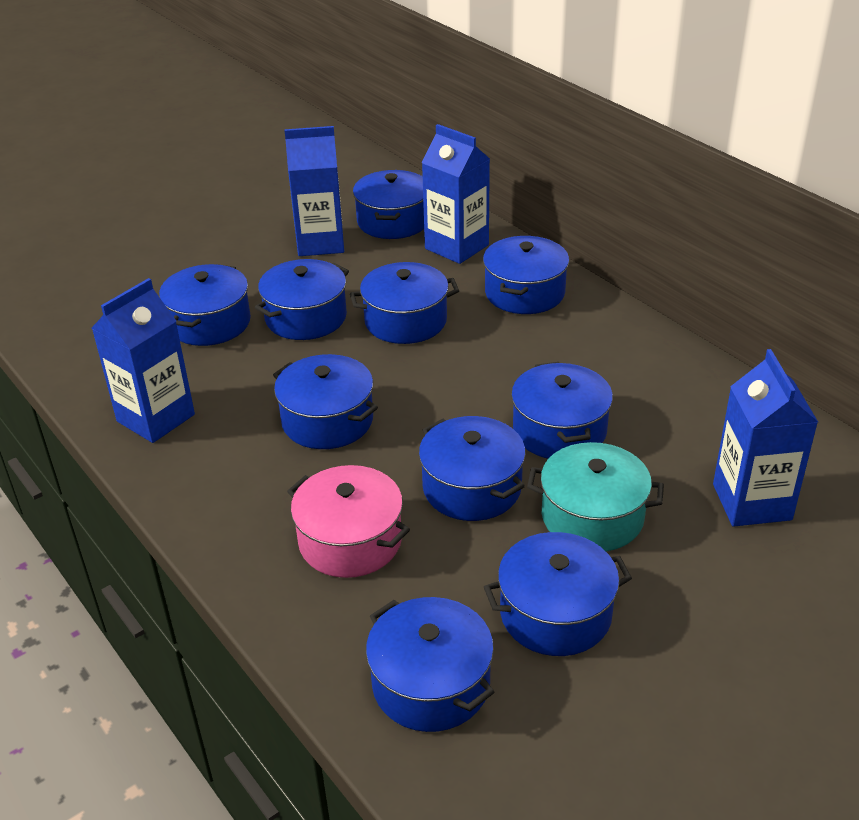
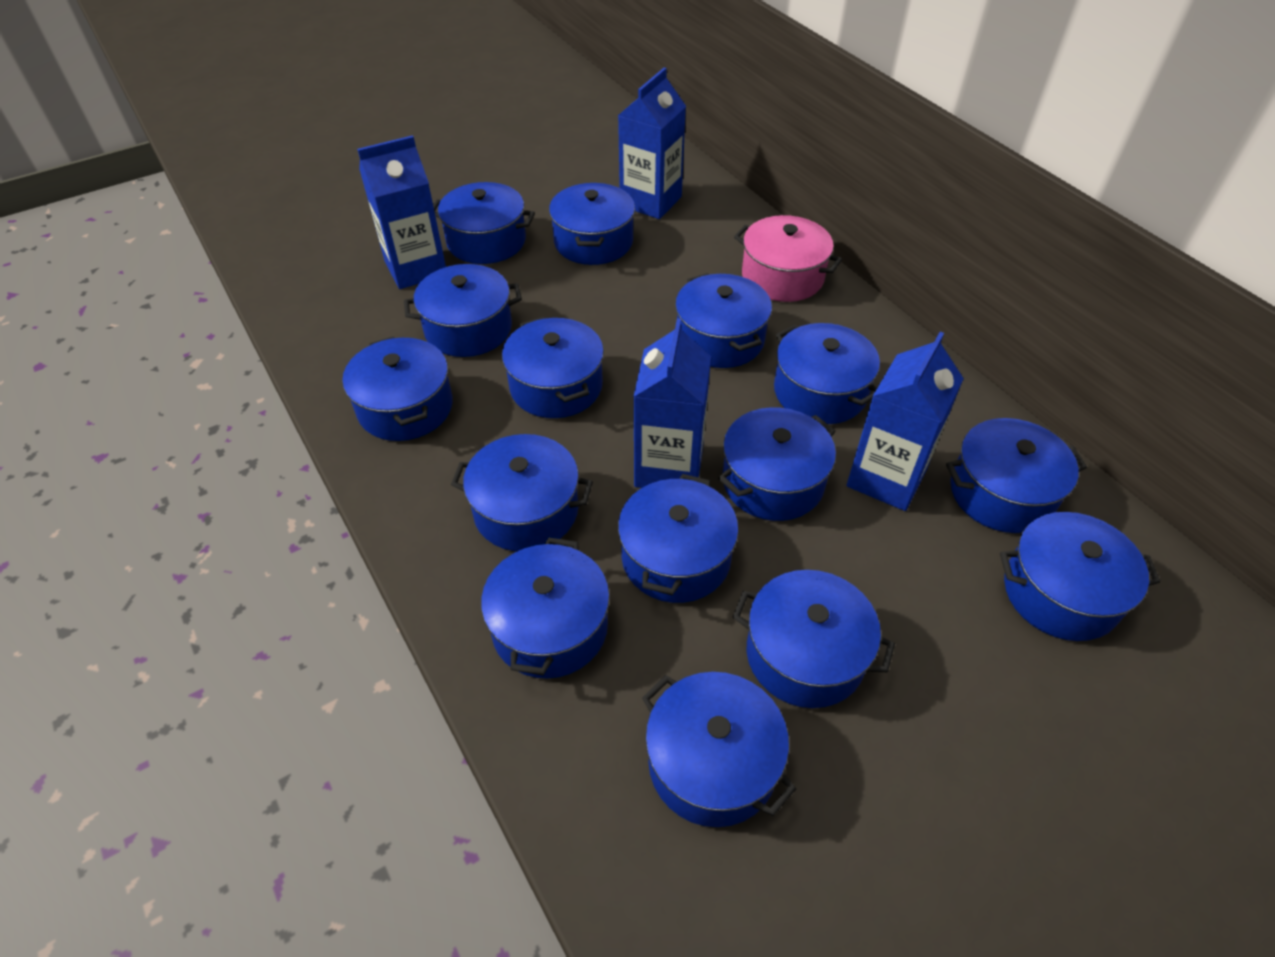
blue pot: 10 -> 15
turquoise pot: 1 -> 0

